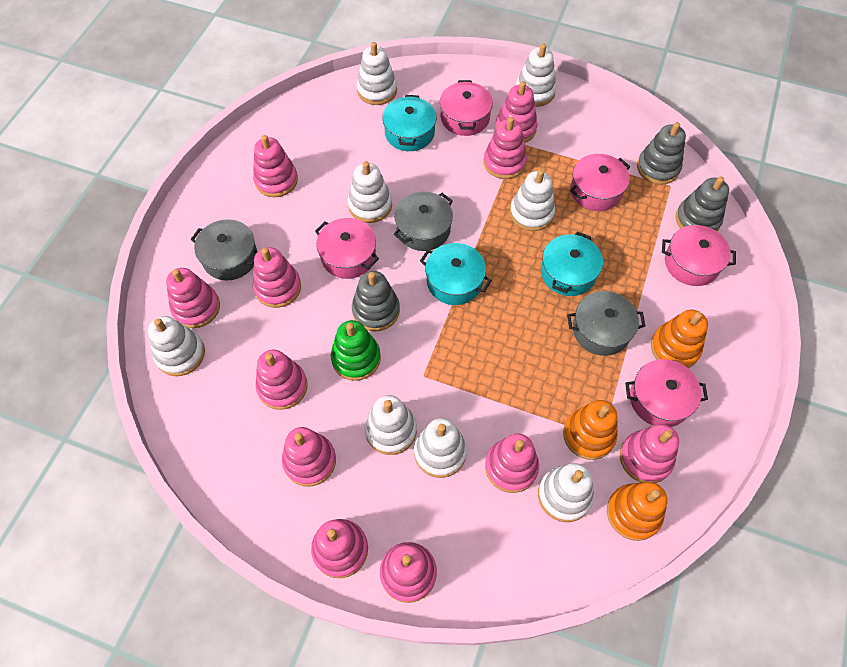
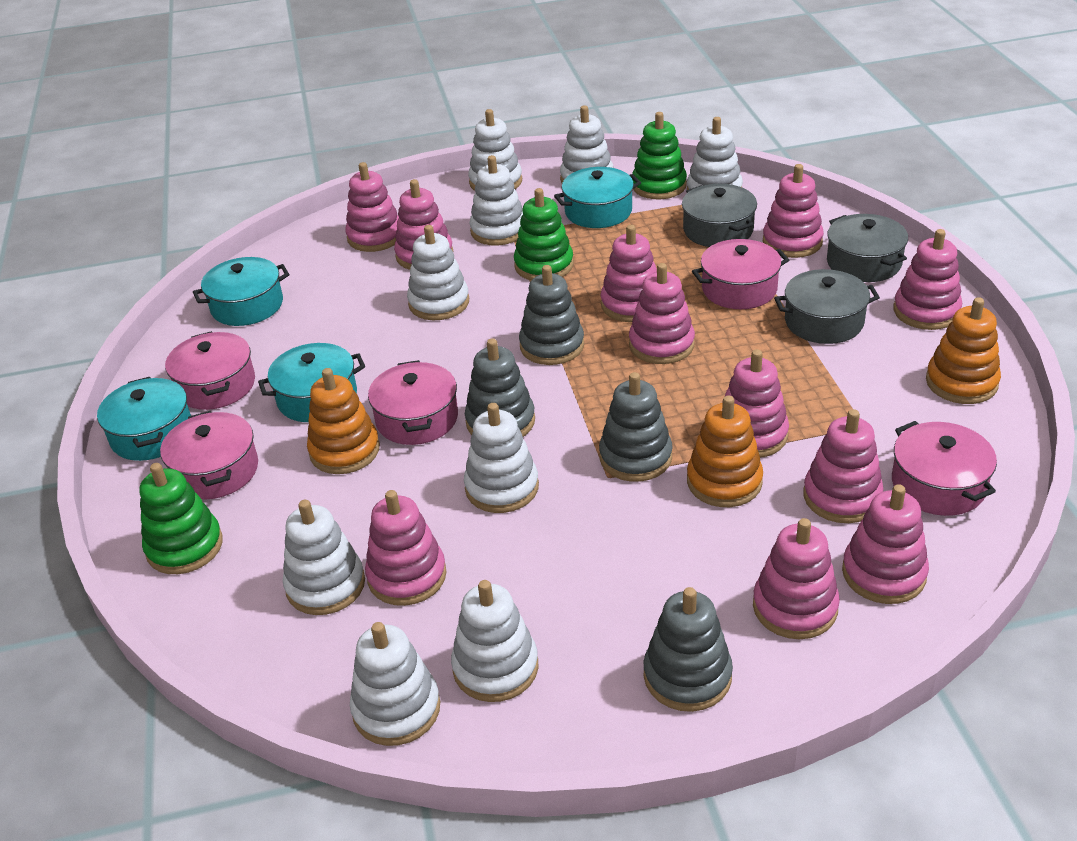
green stacking toy: 1 -> 3
grey stacking toy: 3 -> 4
turquoise pot: 3 -> 4
white stacking toy: 8 -> 9

